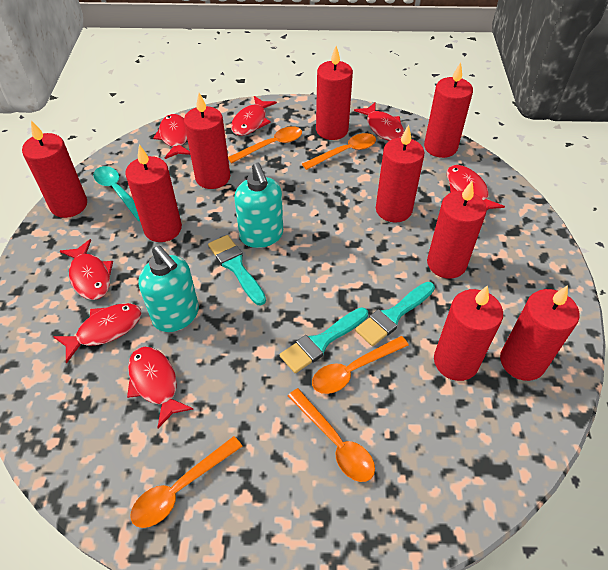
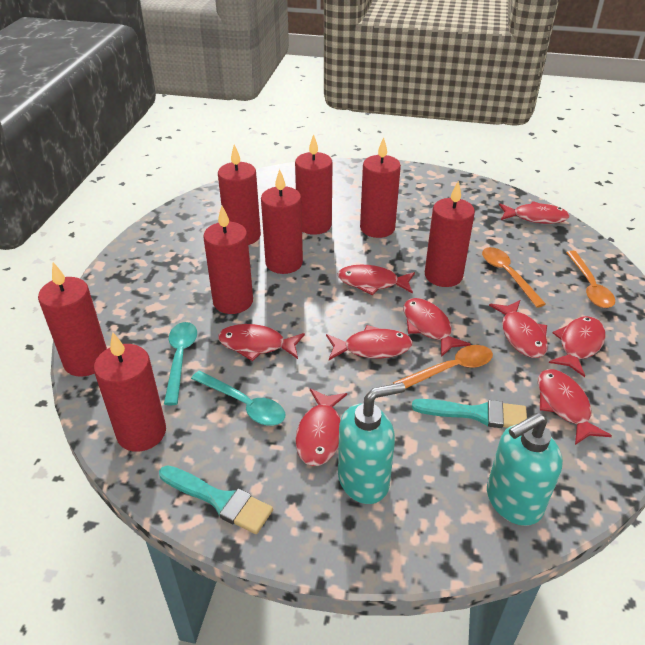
orange spoon: 5 -> 3
red candle: 9 -> 8
red fish: 7 -> 9
turquoise brush: 3 -> 2
turquoise spoon: 1 -> 2

